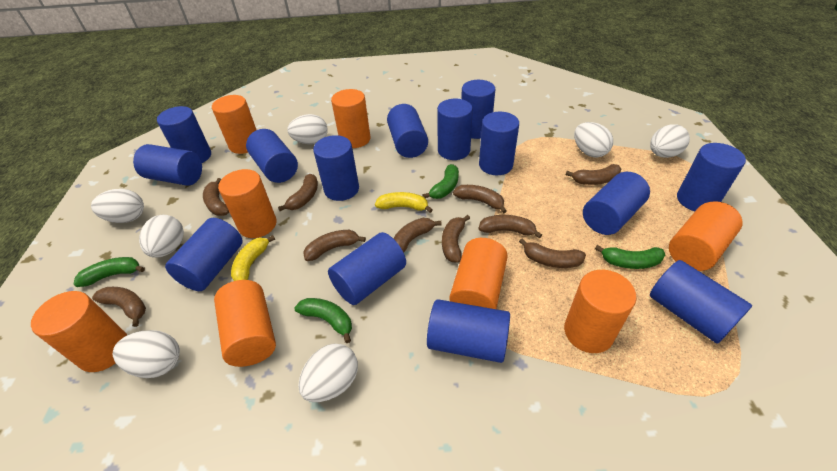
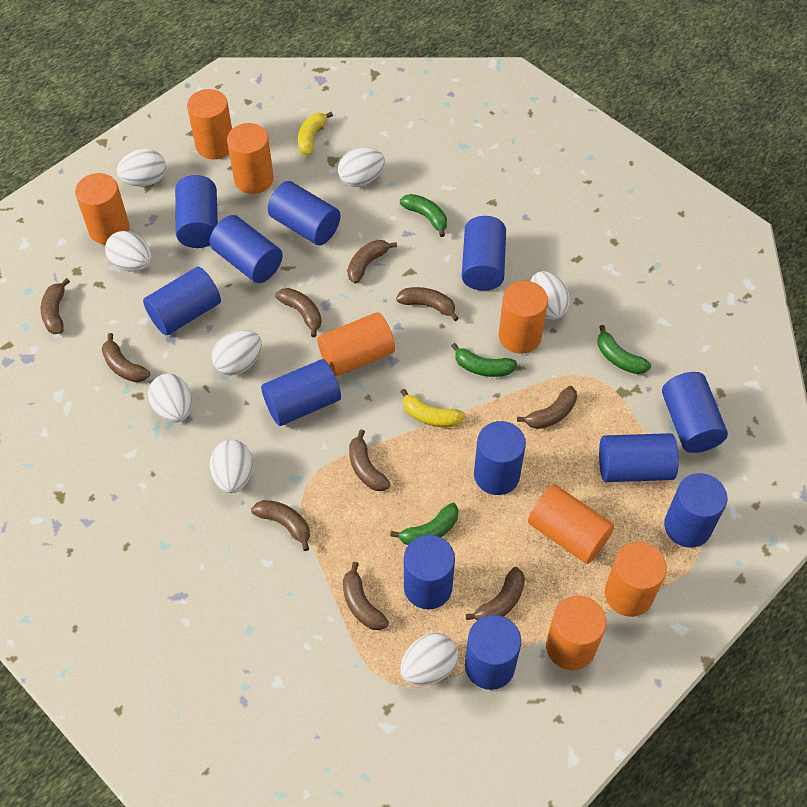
blue cylinder: 14 -> 12
white egg: 7 -> 8

